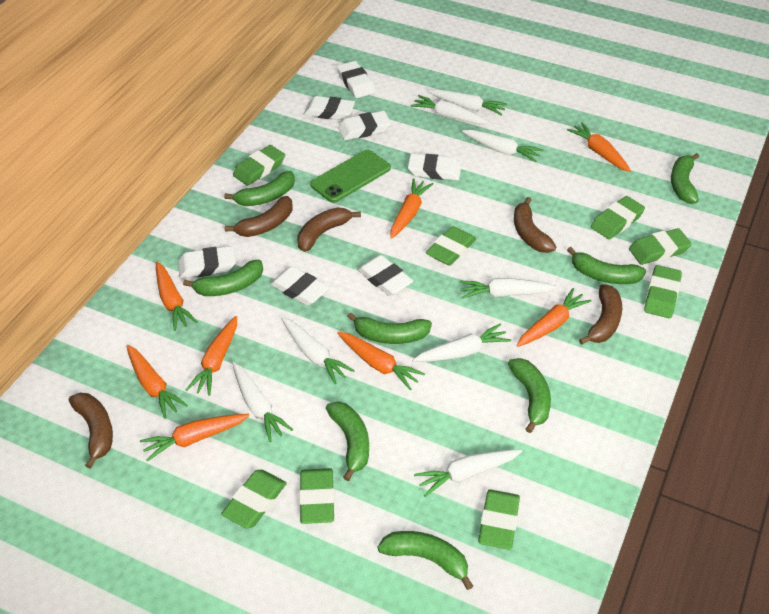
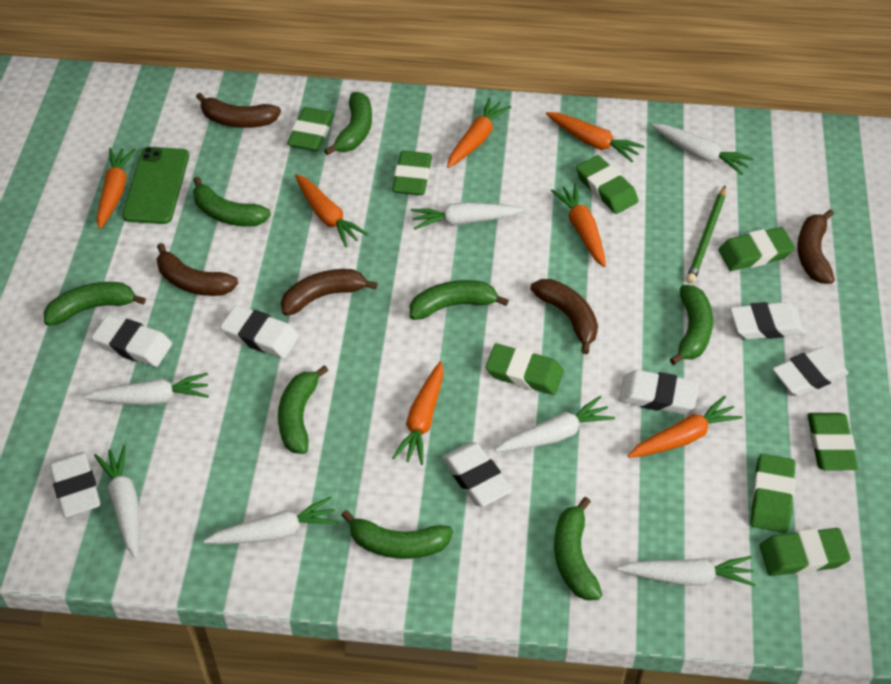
green pencil: 0 -> 1
orange carrot: 8 -> 7
white carrot: 8 -> 7

